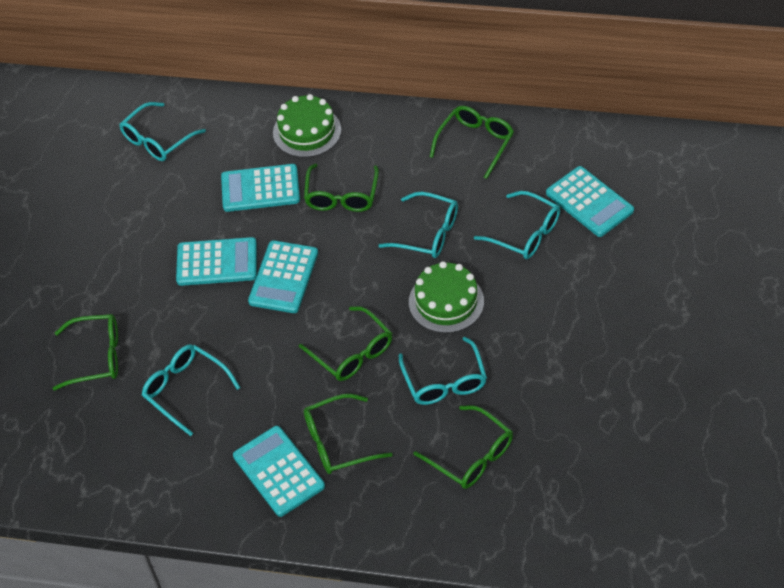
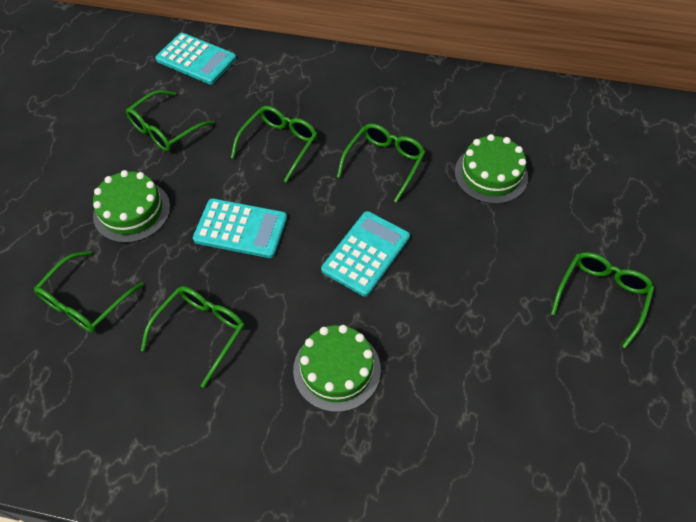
green cake: 2 -> 3
turquoise calculator: 5 -> 3
turquoise glasses: 5 -> 0

